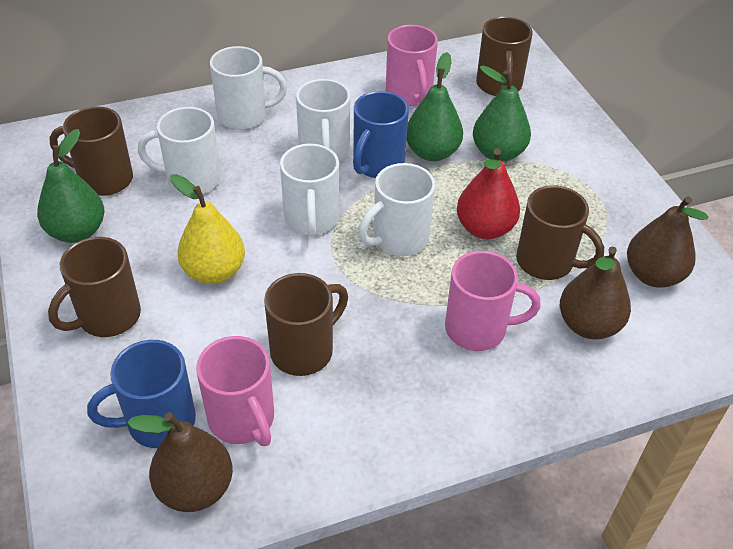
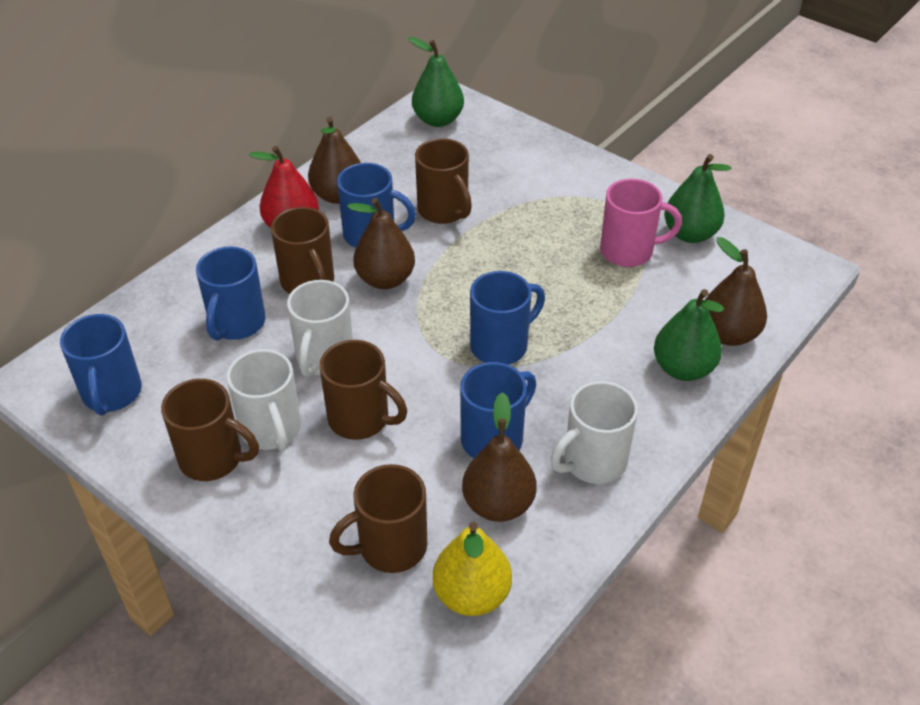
blue mug: 2 -> 5
brown pear: 3 -> 4
pink mug: 3 -> 1
white mug: 5 -> 3

